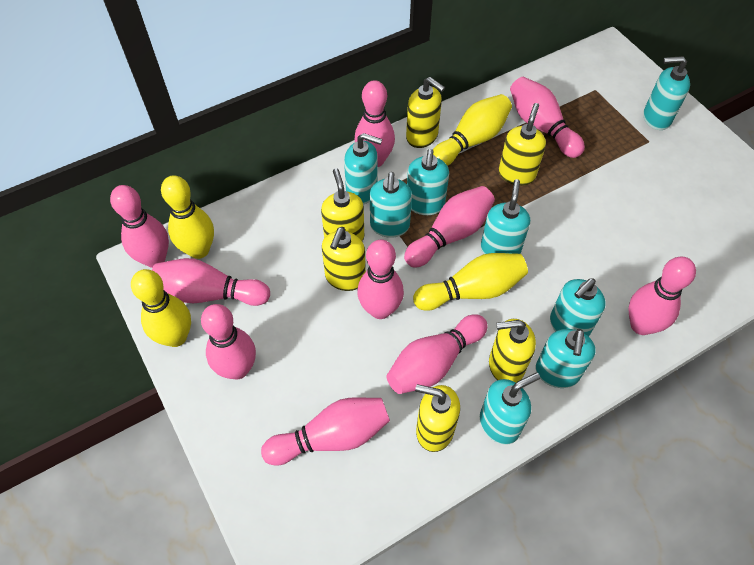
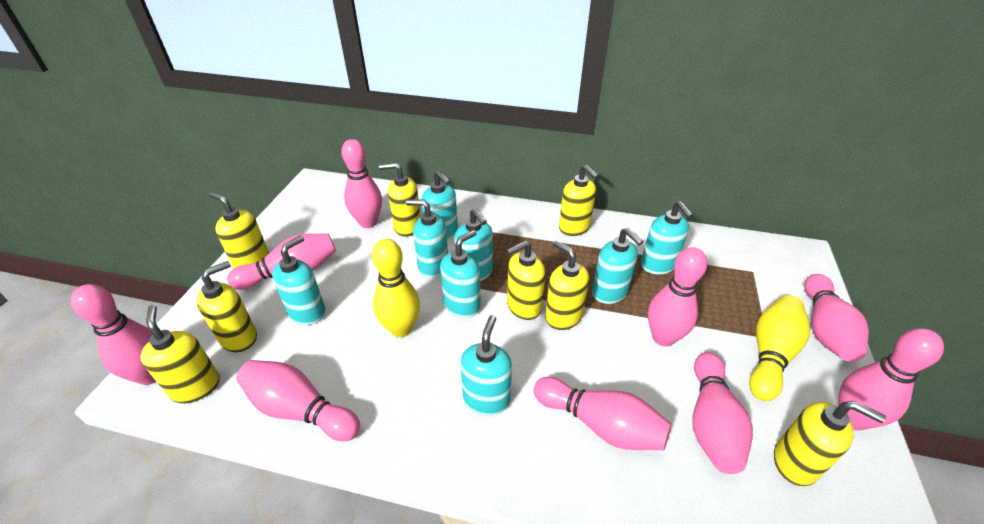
pink bowling pin: 10 -> 9
yellow bowling pin: 4 -> 2
yellow soap dispenser: 6 -> 8

